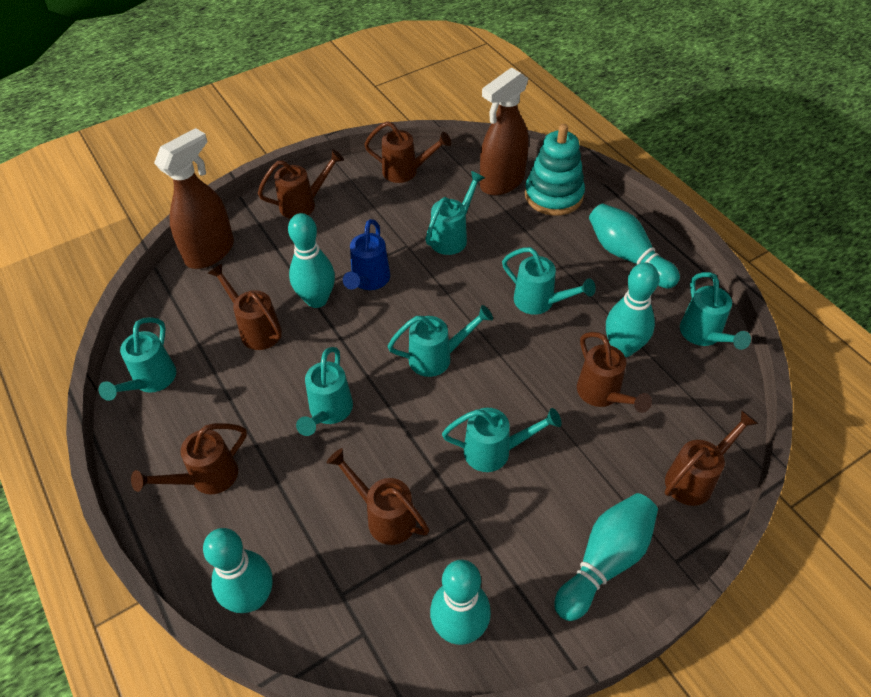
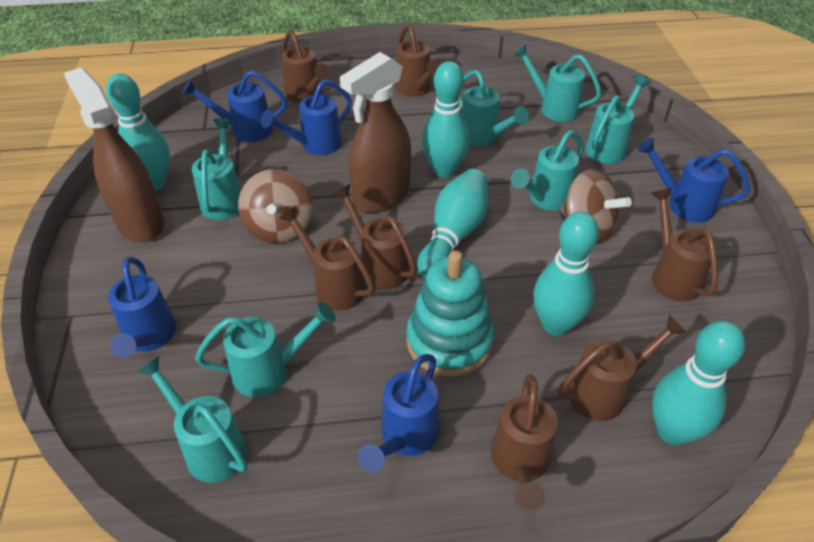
blue watering can: 1 -> 5
brown spinning top: 0 -> 2
turquoise bowling pin: 6 -> 5

